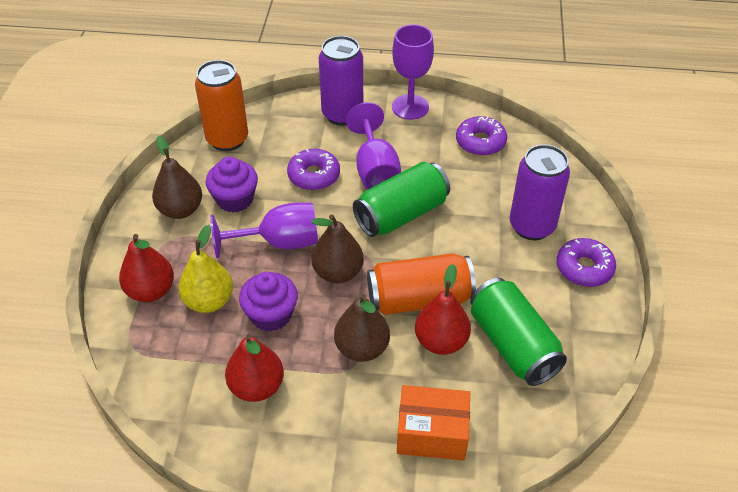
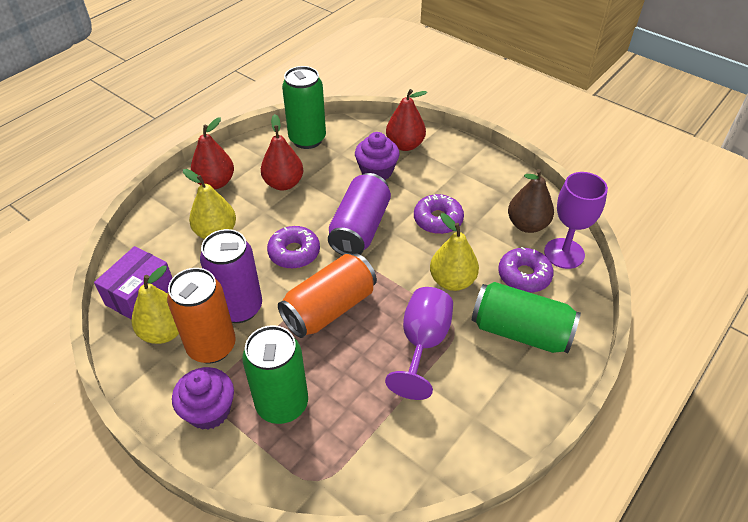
brown pear: 3 -> 1
green can: 2 -> 3
orange box: 1 -> 0
purple box: 0 -> 1
purple goblet: 3 -> 2
yellow pear: 1 -> 3

